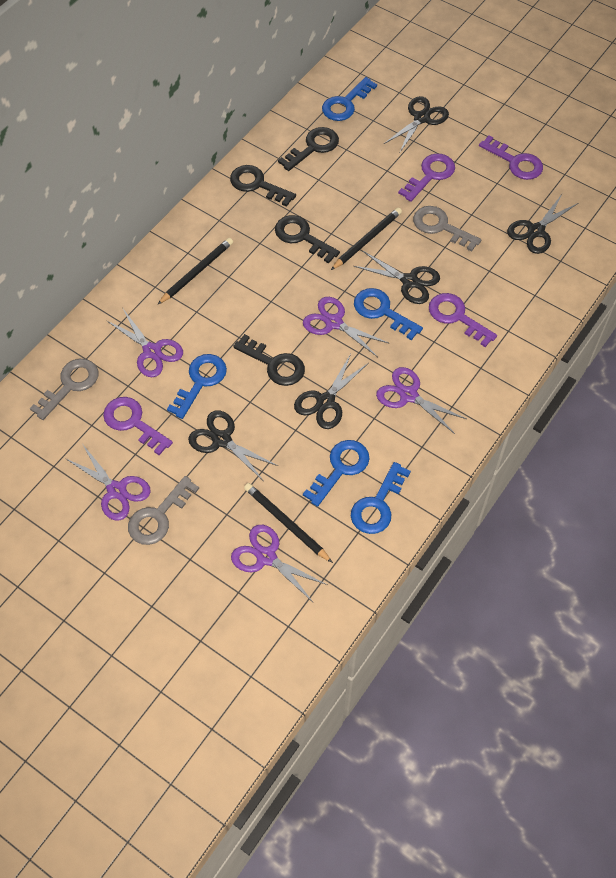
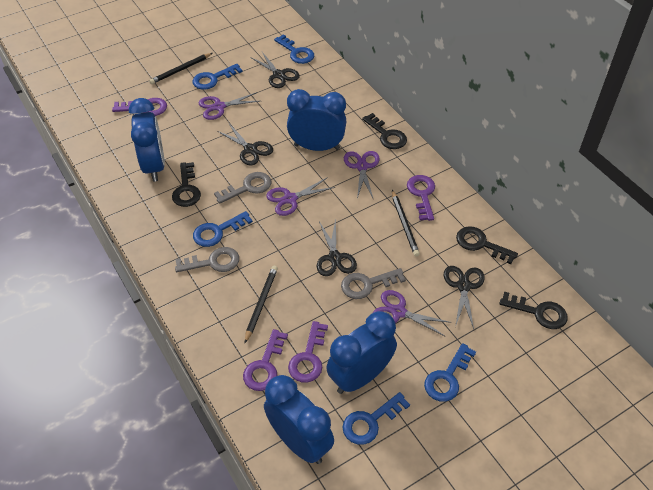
black scissors: 5 -> 4
blue clock: 0 -> 4
purple scissors: 5 -> 4

